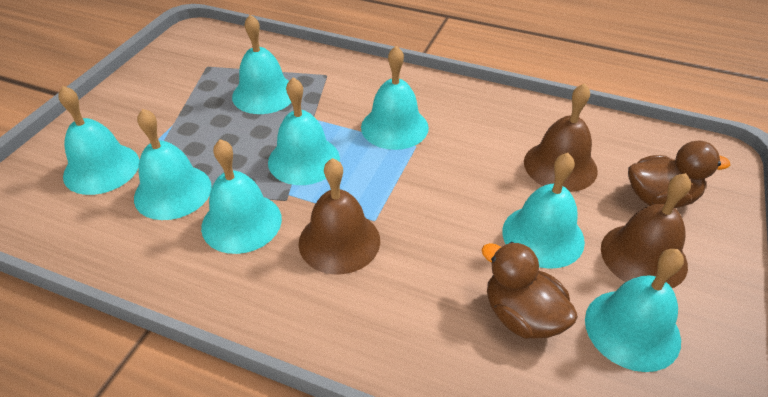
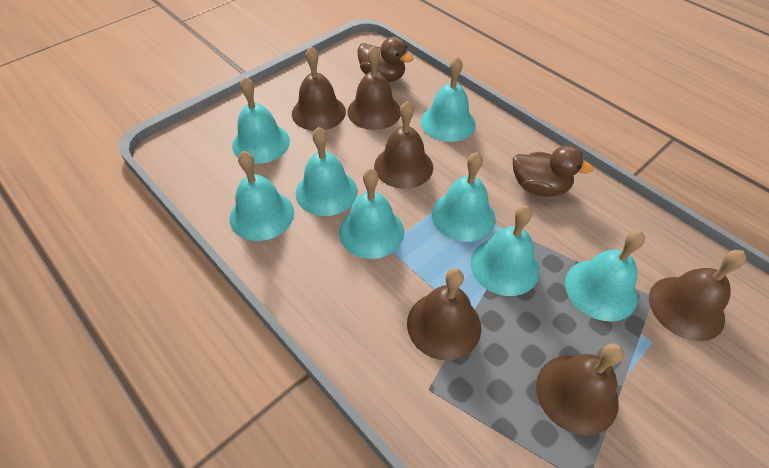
brown bell: 3 -> 6

